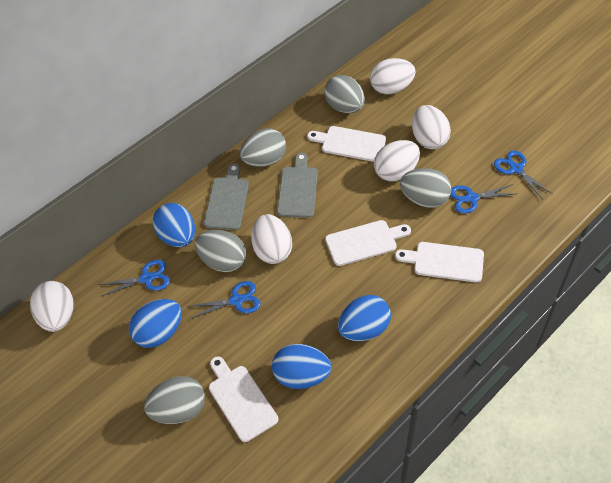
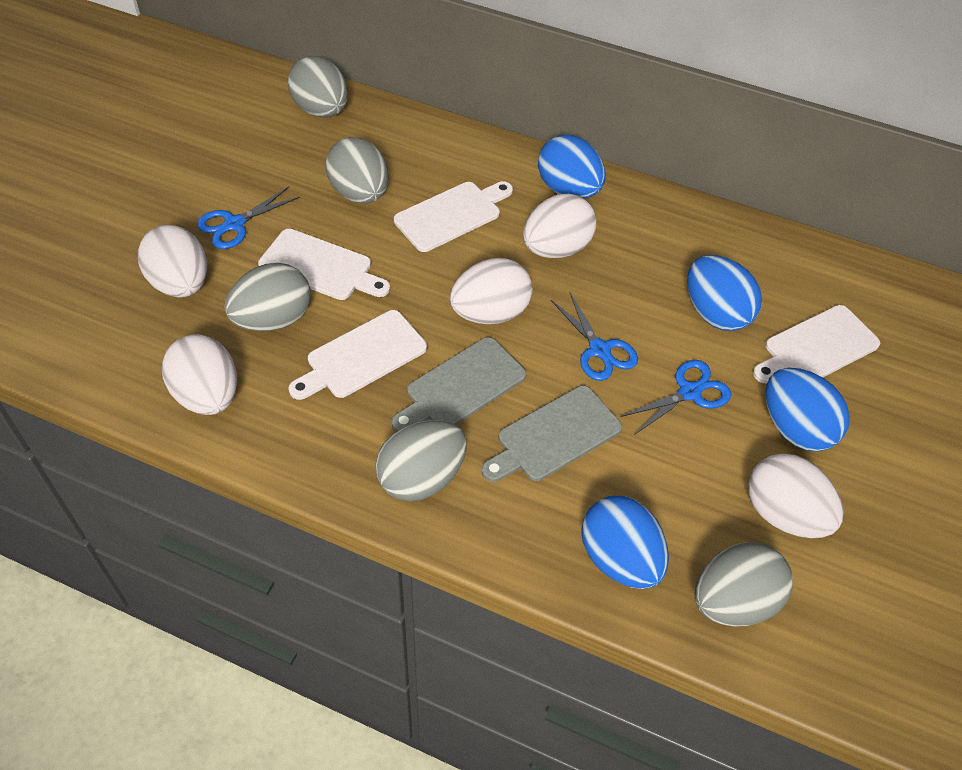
blue scissors: 4 -> 3

